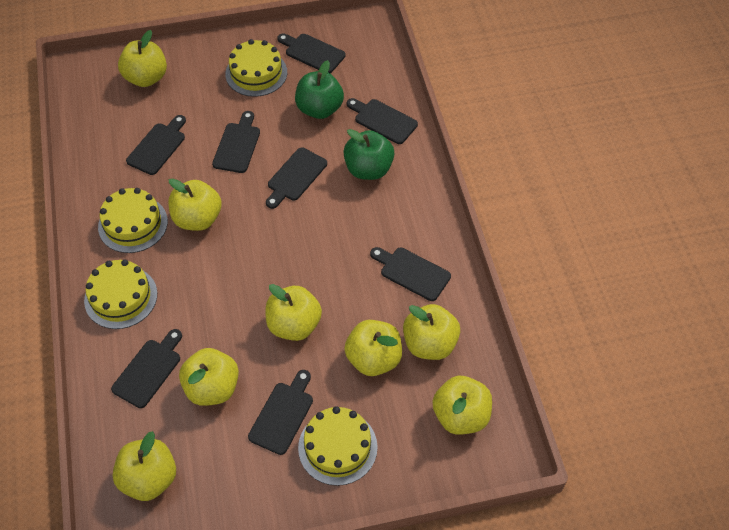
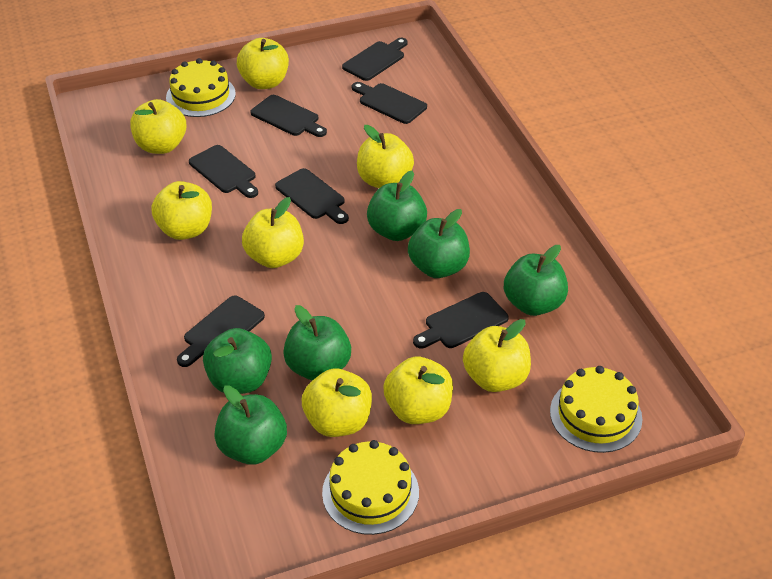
black cutting board: 8 -> 7
green apple: 2 -> 6
yellow cake: 4 -> 3

